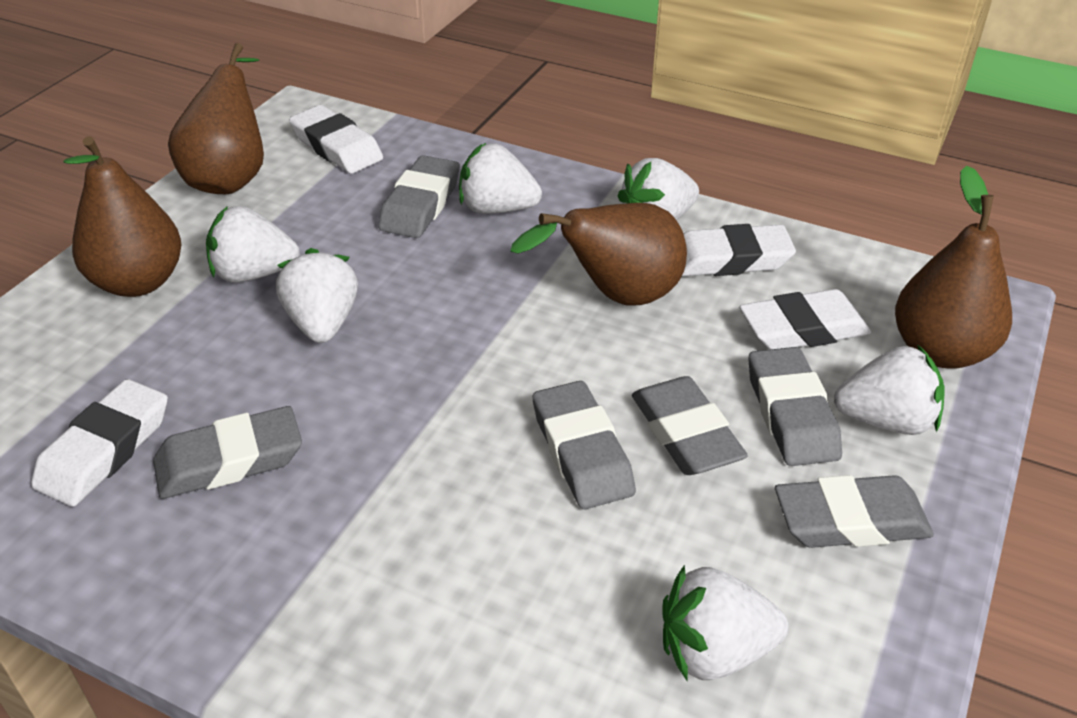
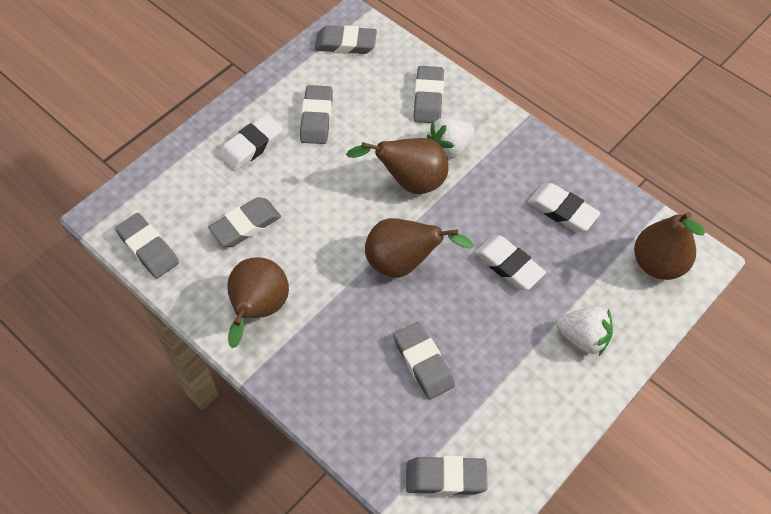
grey eraser: 6 -> 7
white eraser: 4 -> 3
white strawberry: 6 -> 2

